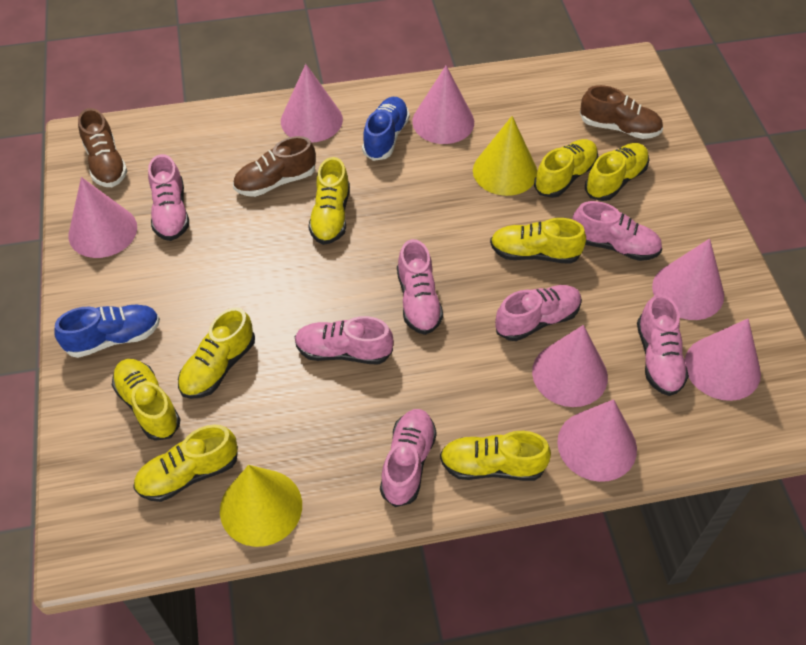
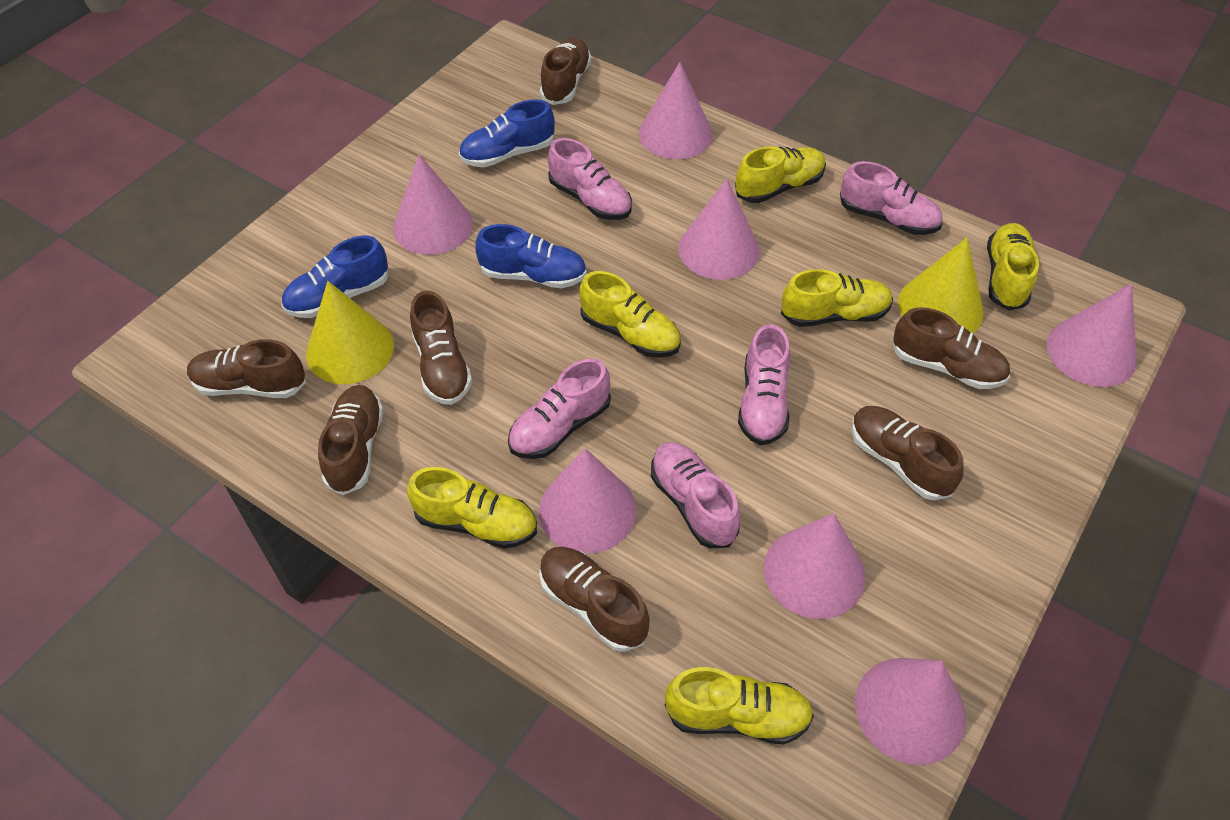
blue shoe: 2 -> 3
brown shoe: 3 -> 7
pink shoe: 7 -> 5
yellow shoe: 8 -> 6

